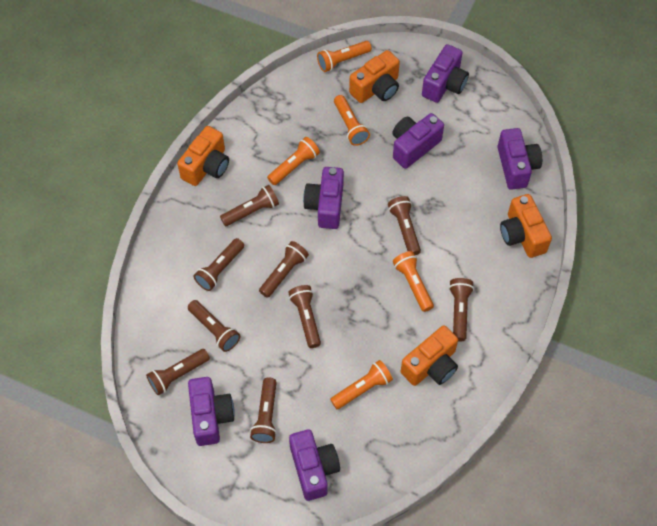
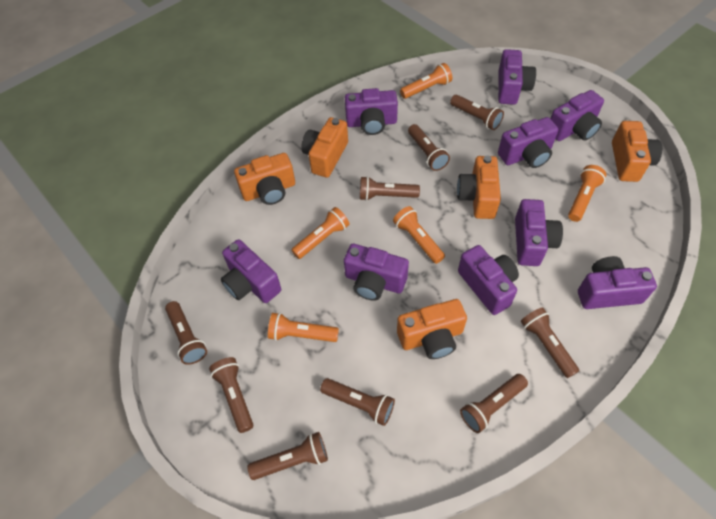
orange camera: 4 -> 5
purple camera: 6 -> 9

